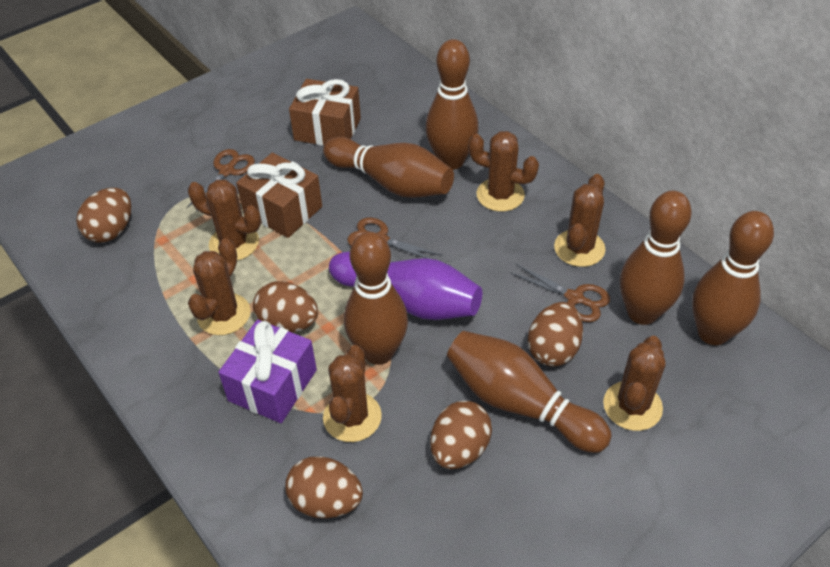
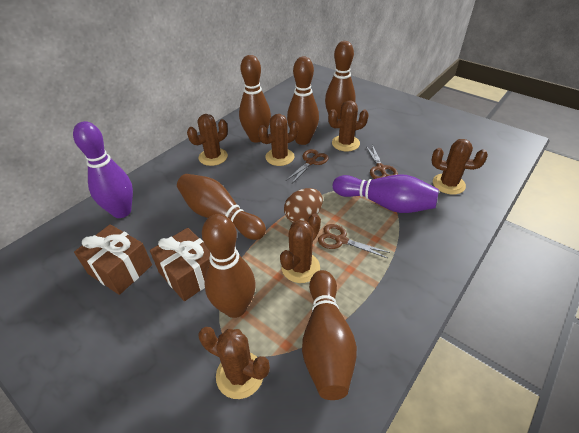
brown egg: 5 -> 1
purple bowling pin: 1 -> 2
purple gift: 1 -> 0

